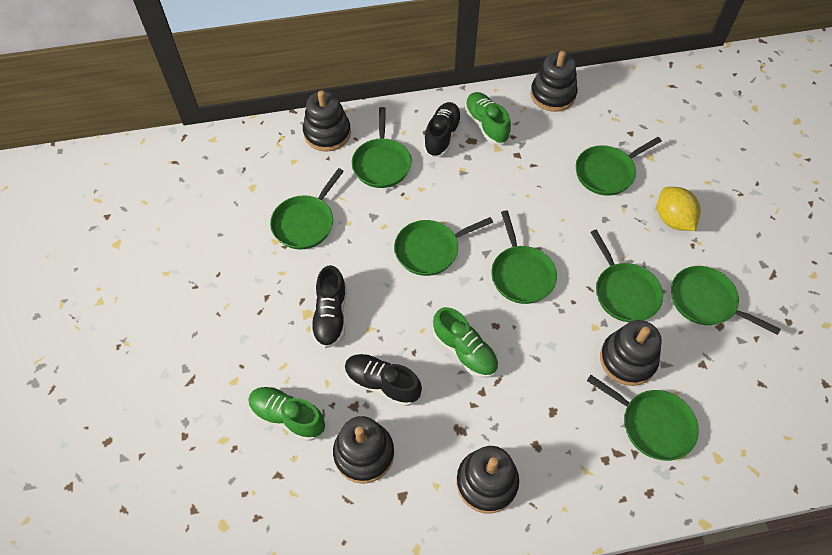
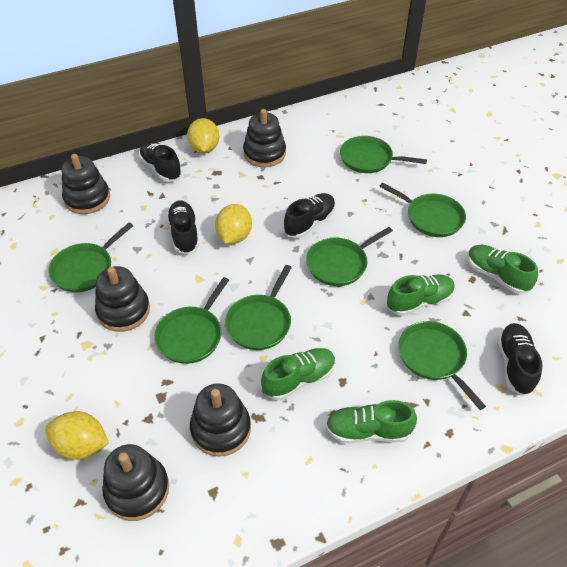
black shoe: 3 -> 4
green pan: 8 -> 7
green shoe: 3 -> 4
yellow lemon: 1 -> 3

